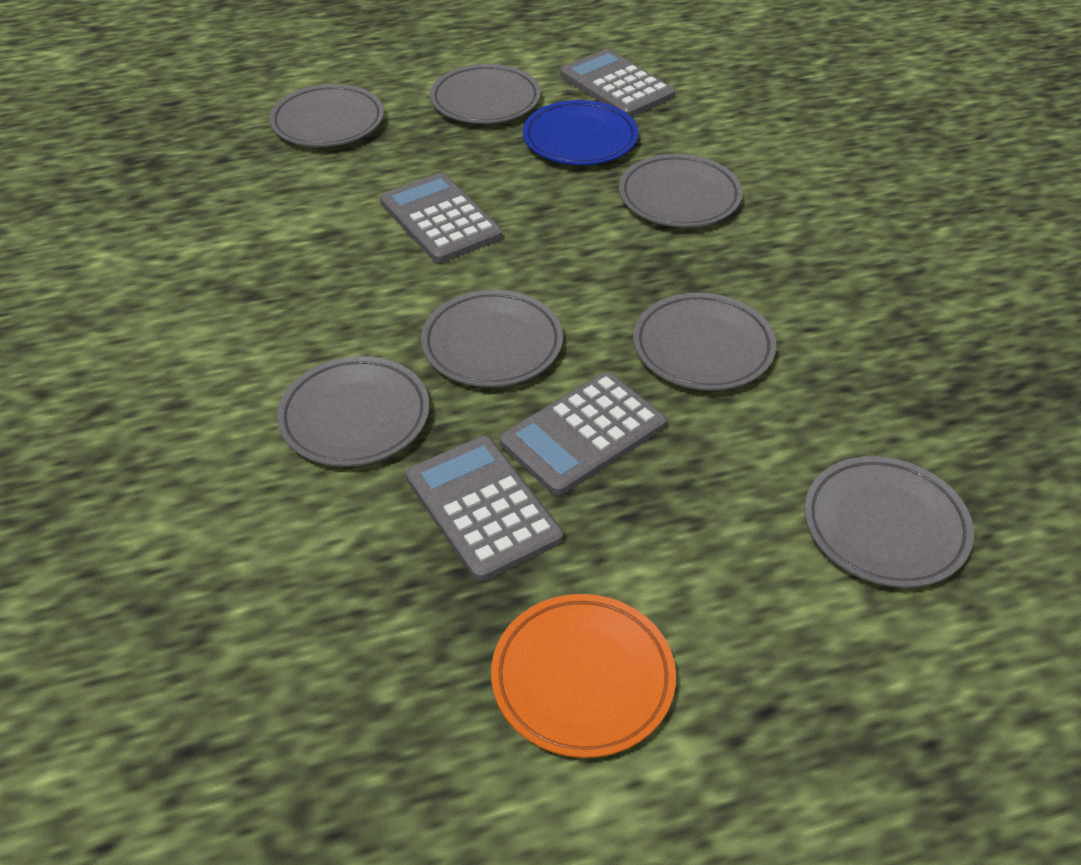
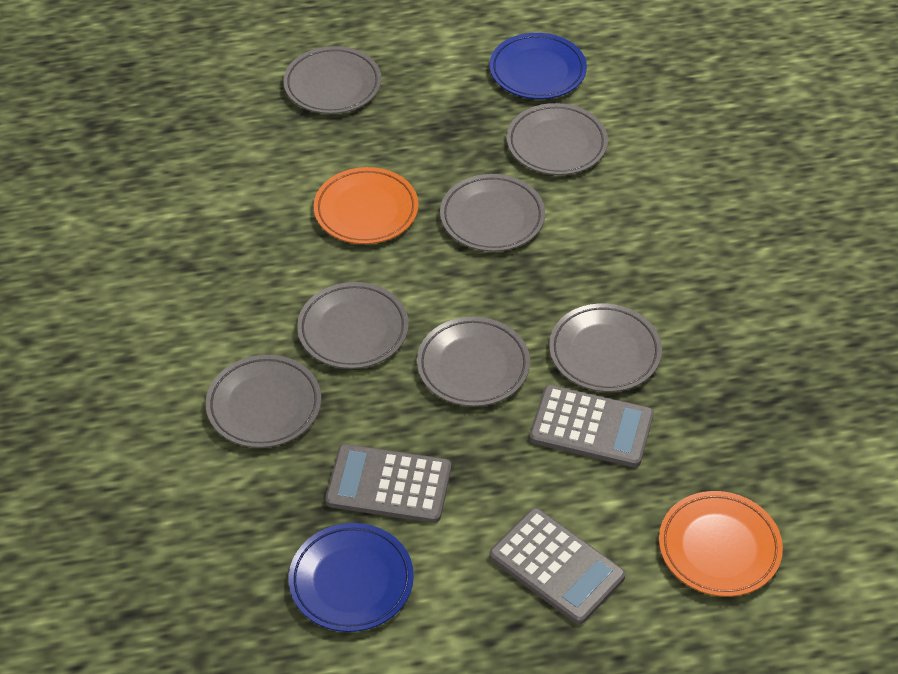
blue plate: 1 -> 2
grey calculator: 4 -> 3
orange plate: 1 -> 2

